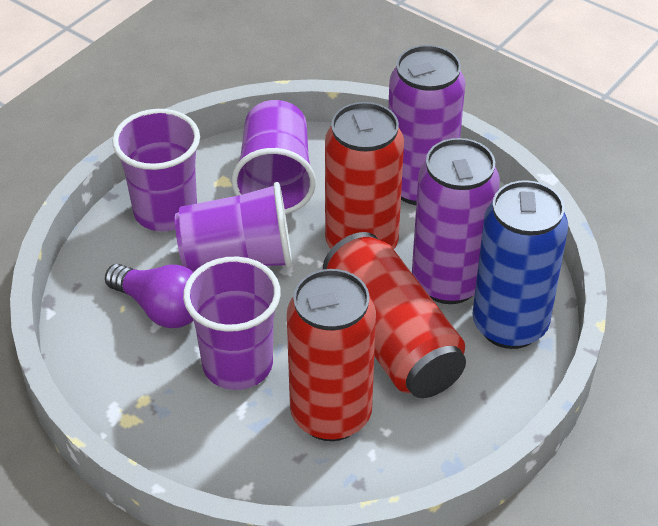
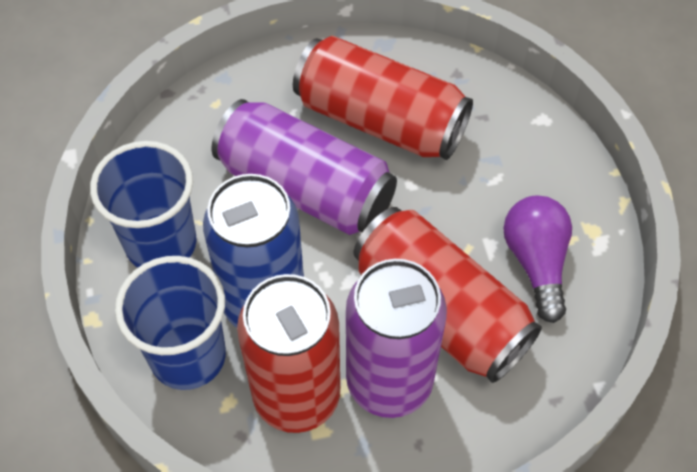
blue cup: 0 -> 2
purple cup: 4 -> 0

